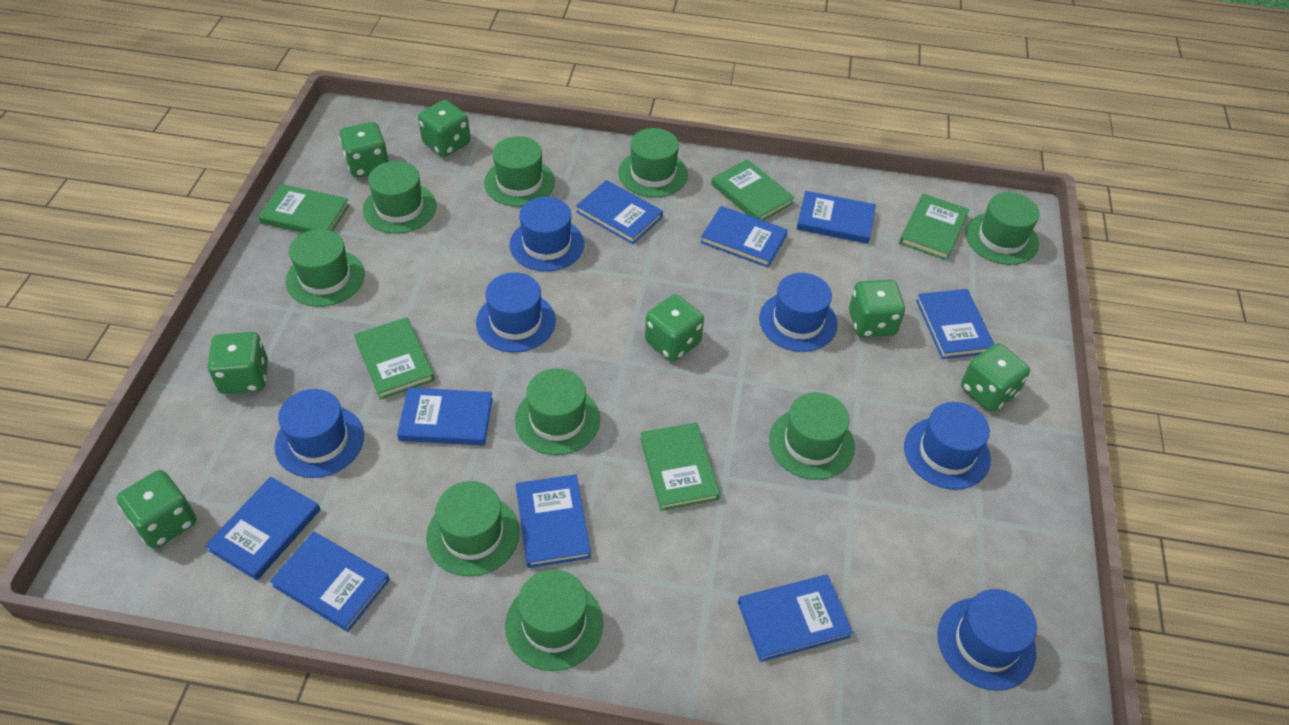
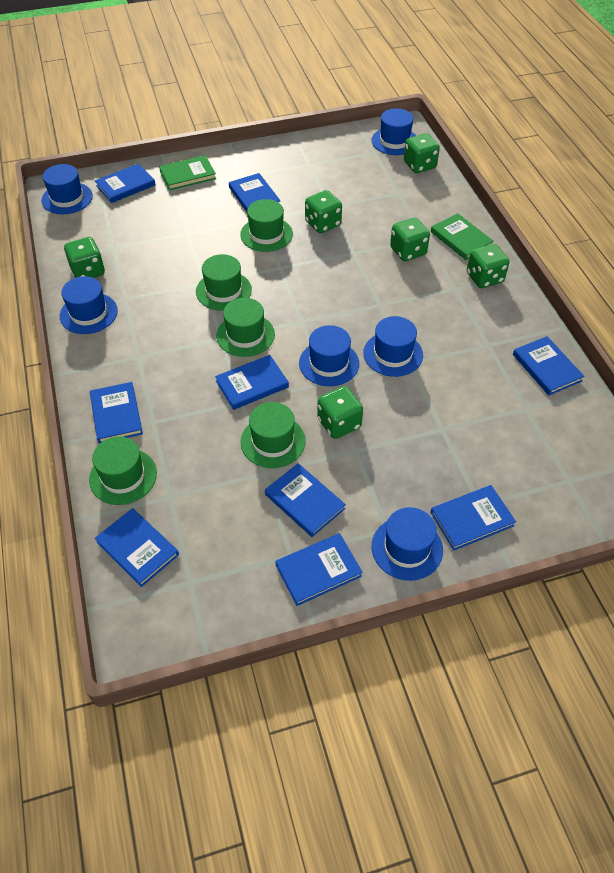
green book: 5 -> 2
green dice: 7 -> 6
green hat: 9 -> 5

